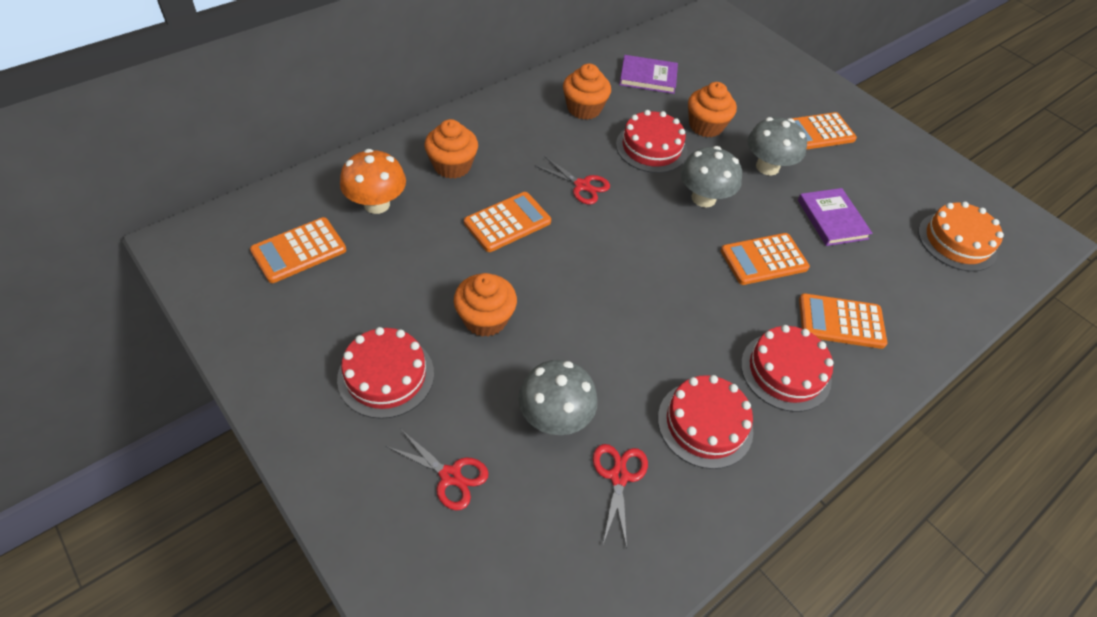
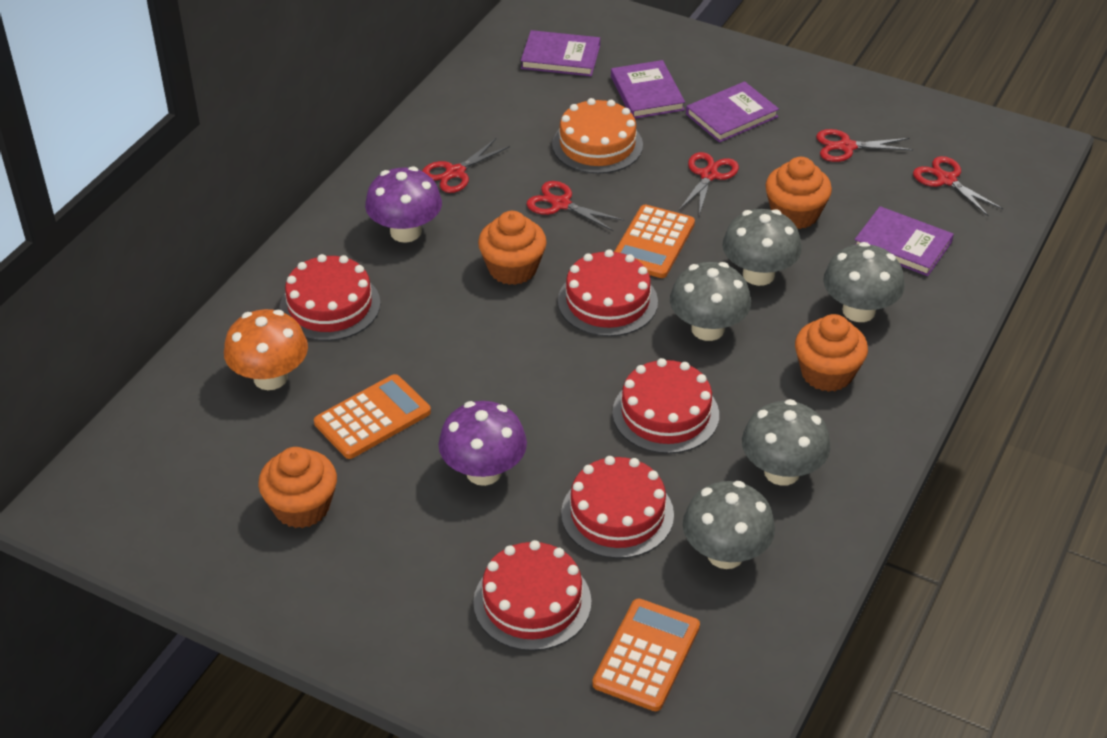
grey mushroom: 3 -> 5
orange calculator: 5 -> 3
purple book: 2 -> 4
purple mushroom: 0 -> 2
red cake: 4 -> 5
red scissors: 3 -> 5

